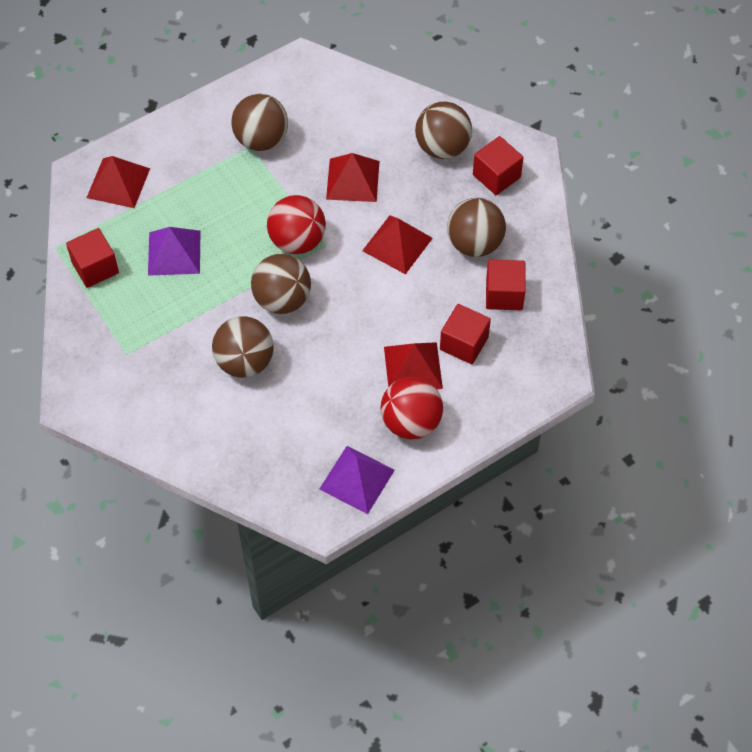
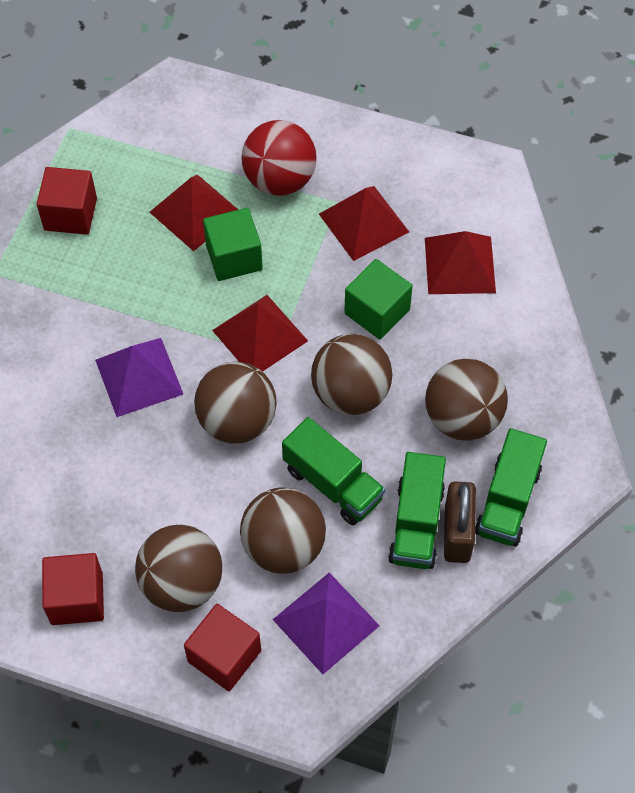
brown padlock: 0 -> 1
green cube: 0 -> 2
green truck: 0 -> 3
red ball: 2 -> 1
red cube: 4 -> 3

